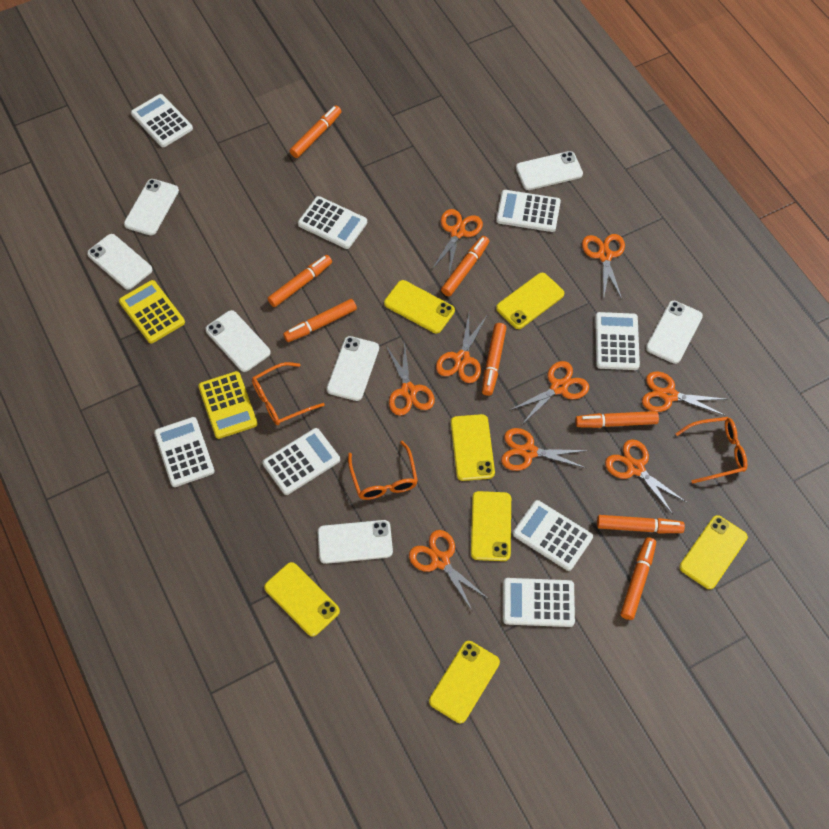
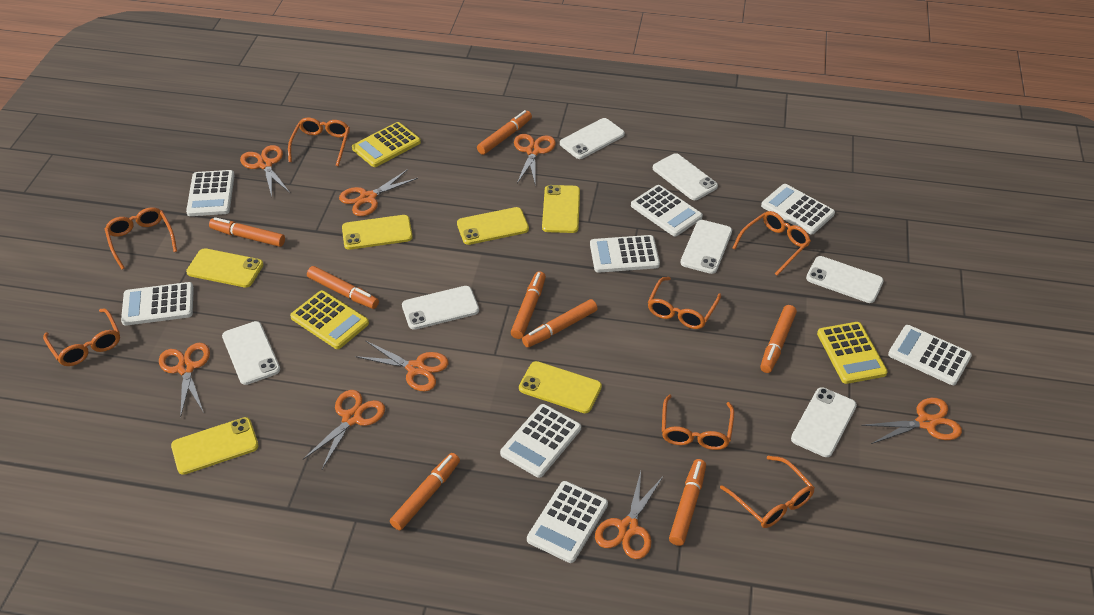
orange glasses: 3 -> 7
orange scissors: 9 -> 8
yellow calculator: 2 -> 3
yellow phone: 7 -> 6

